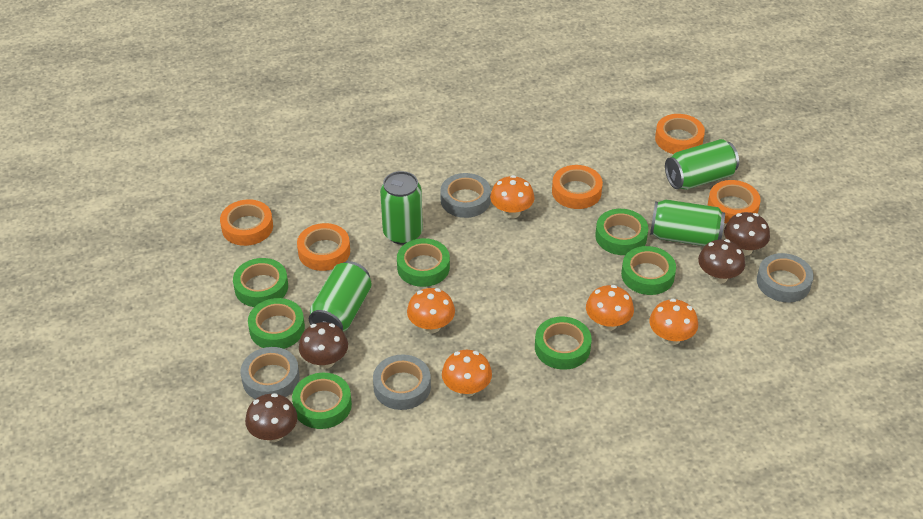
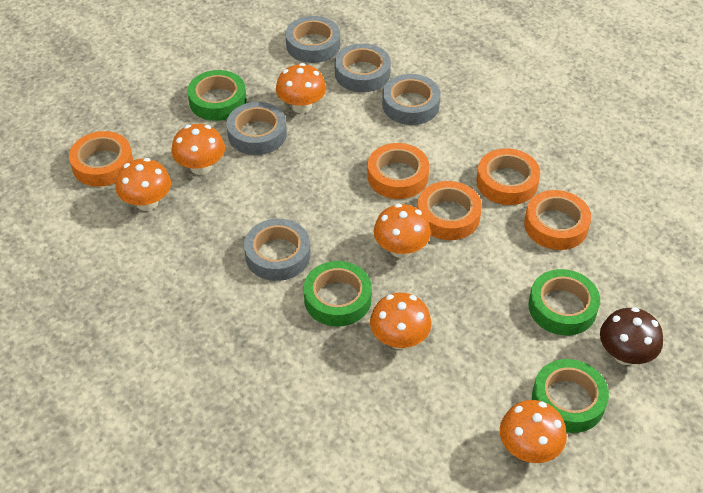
brown mushroom: 4 -> 1
green can: 4 -> 0
green tape: 7 -> 4
grey tape: 4 -> 5
orange mushroom: 5 -> 6

